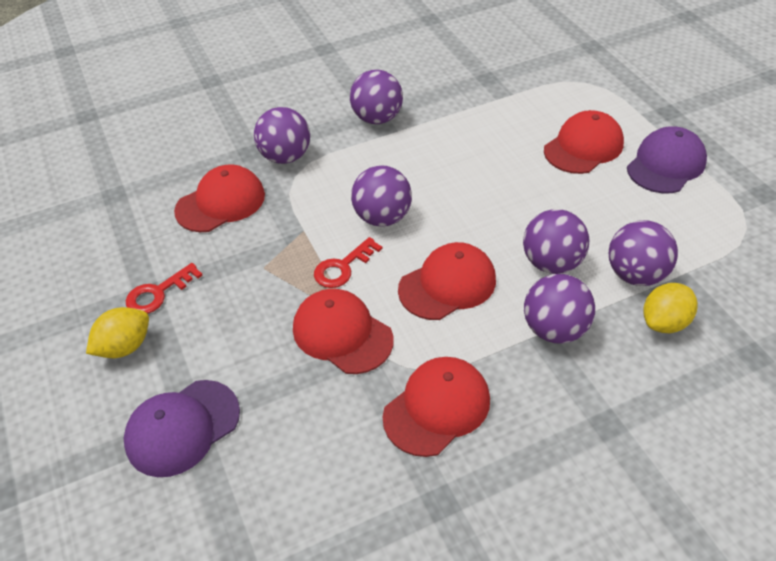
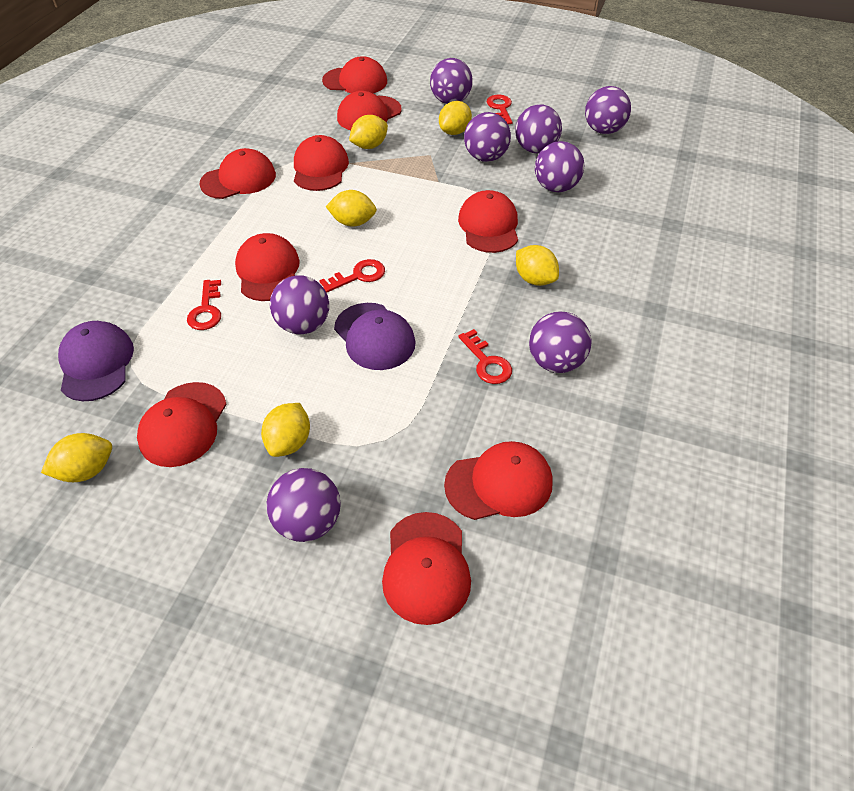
purple ball: 6 -> 8
red cap: 5 -> 9
red key: 2 -> 4
yellow lemon: 2 -> 6

